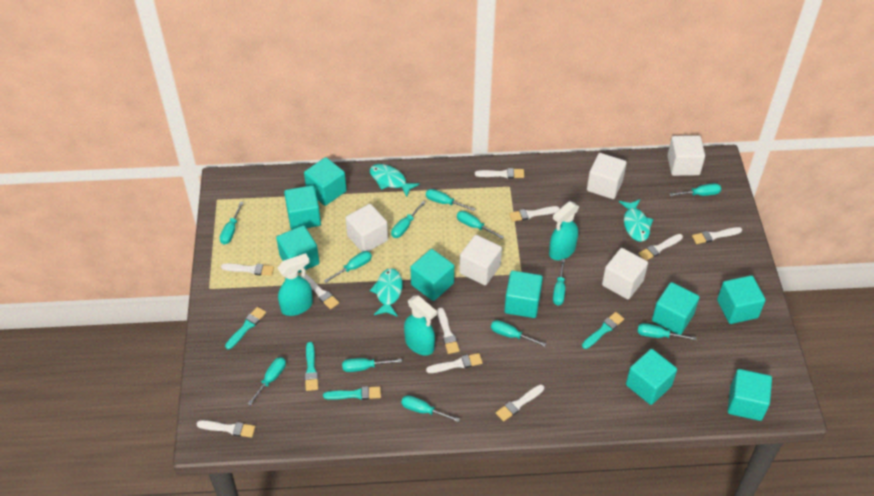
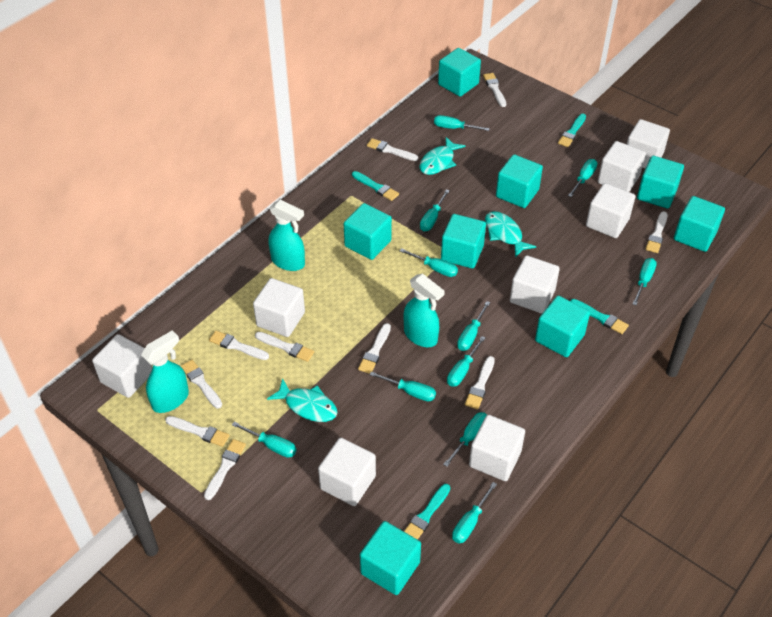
turquoise cube: 9 -> 8
turquoise screwdriver: 12 -> 11
white cube: 5 -> 8

